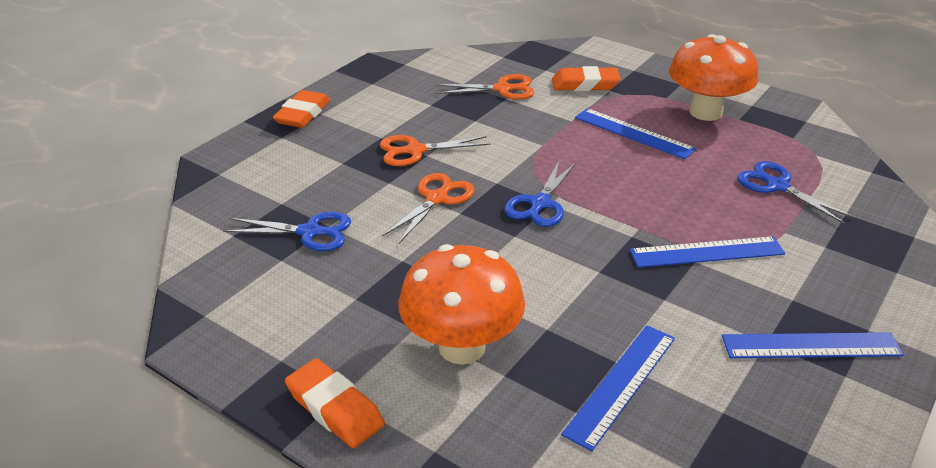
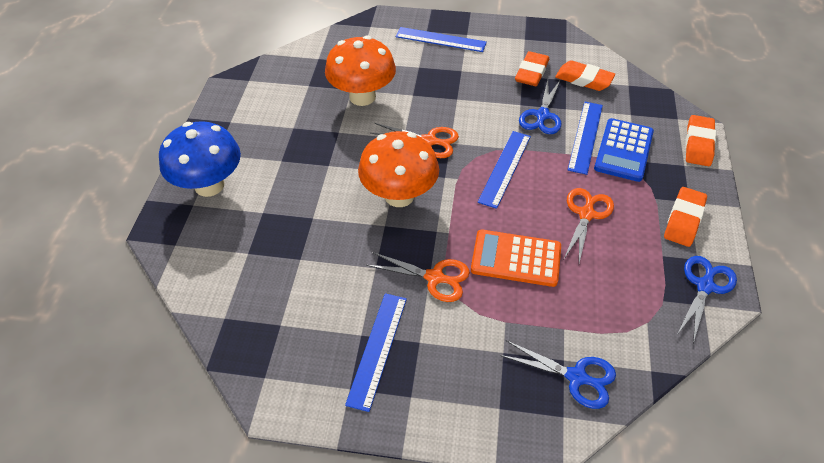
blue calculator: 0 -> 1
blue mushroom: 0 -> 1
orange calculator: 0 -> 1
orange eraser: 3 -> 4

